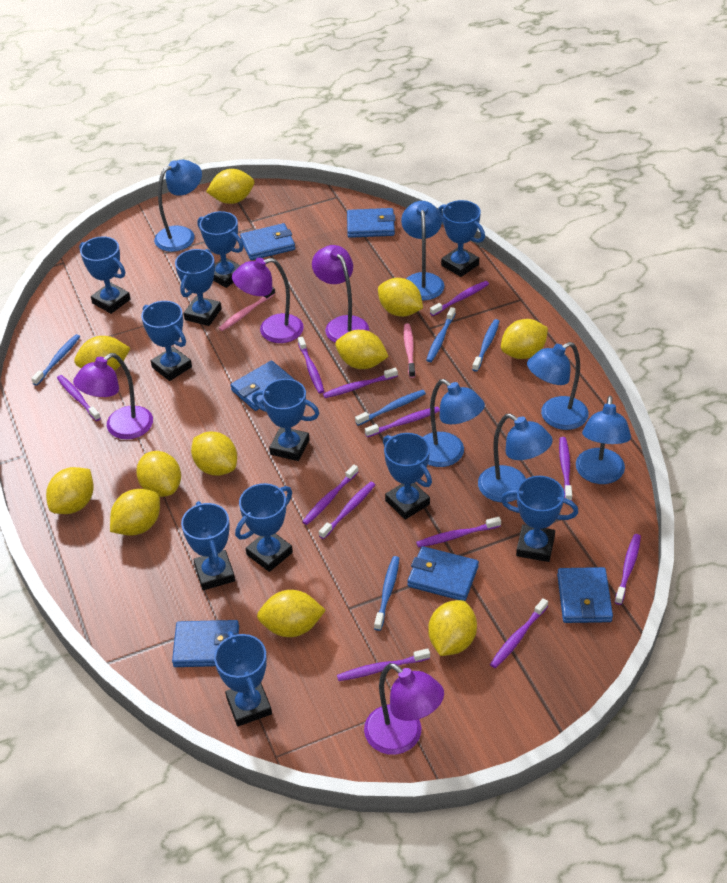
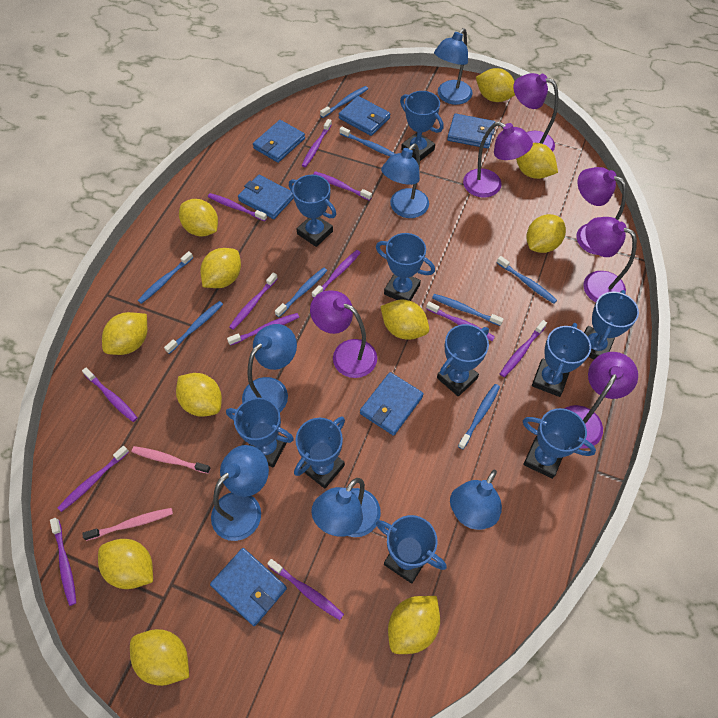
blue toothbrush: 5 -> 8
blue trophy: 11 -> 10
purple lamp: 4 -> 6

